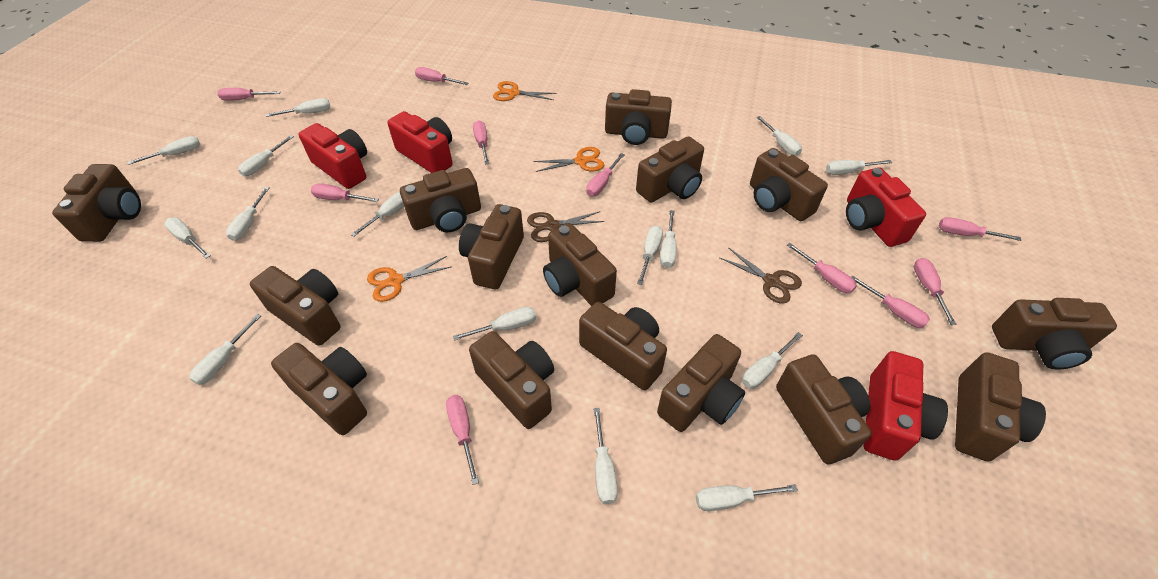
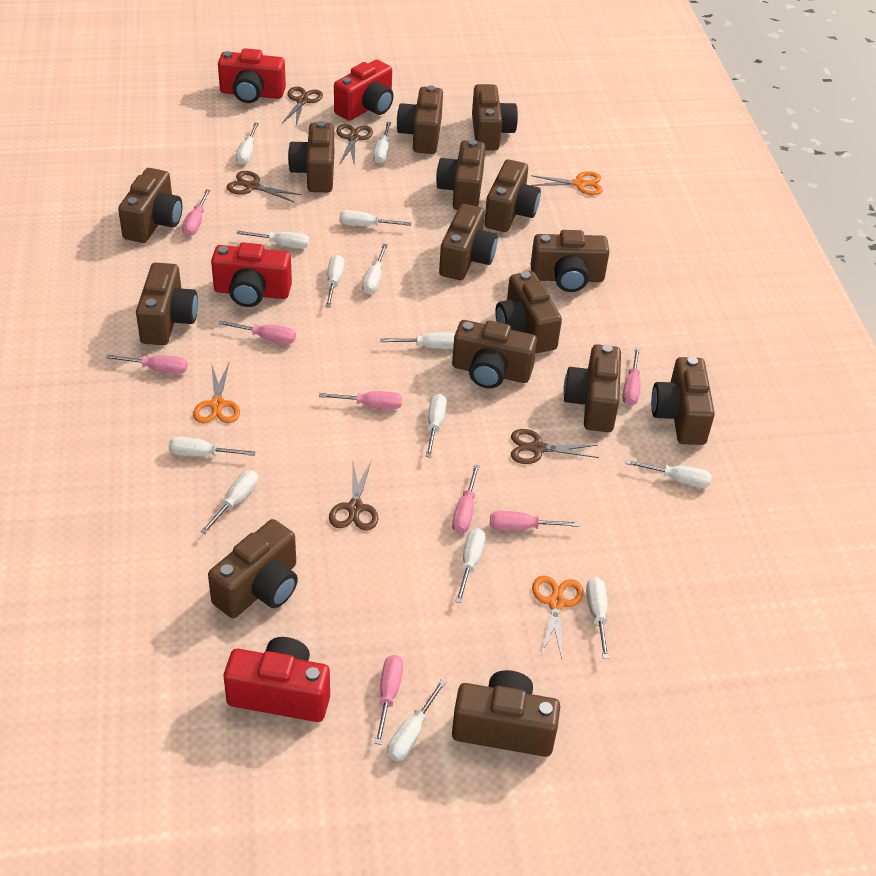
brown scissors: 2 -> 5
pink screwdriver: 10 -> 8
white screwdriver: 15 -> 14

